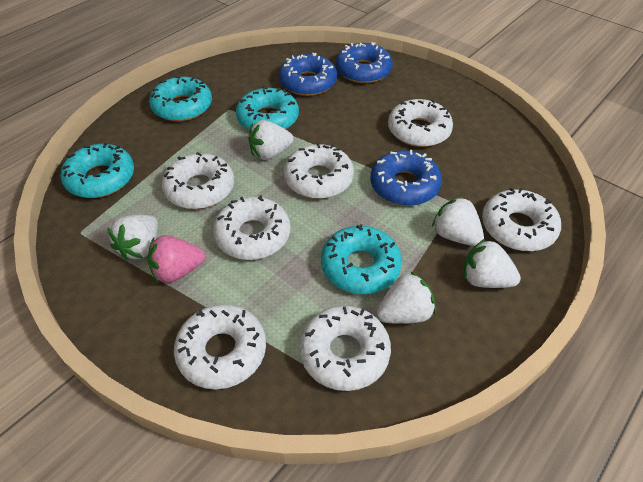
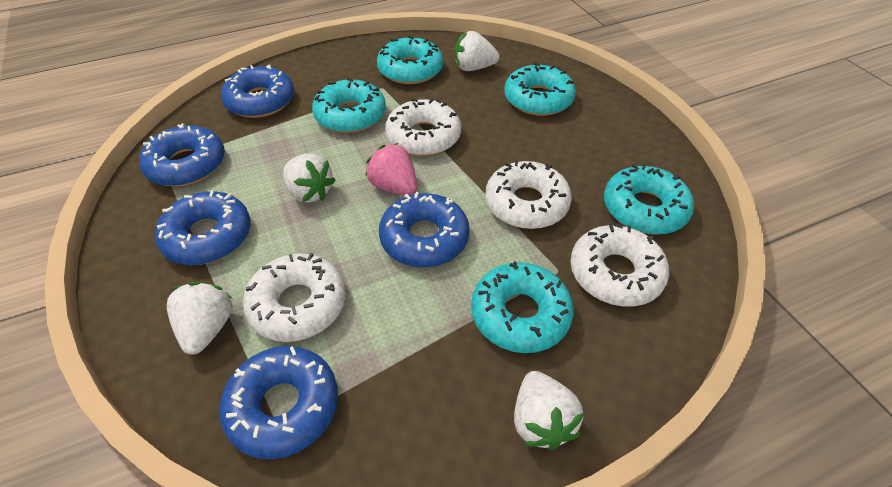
blue donut: 3 -> 5
turquoise donut: 4 -> 5
white donut: 7 -> 4
white strawberry: 5 -> 4

